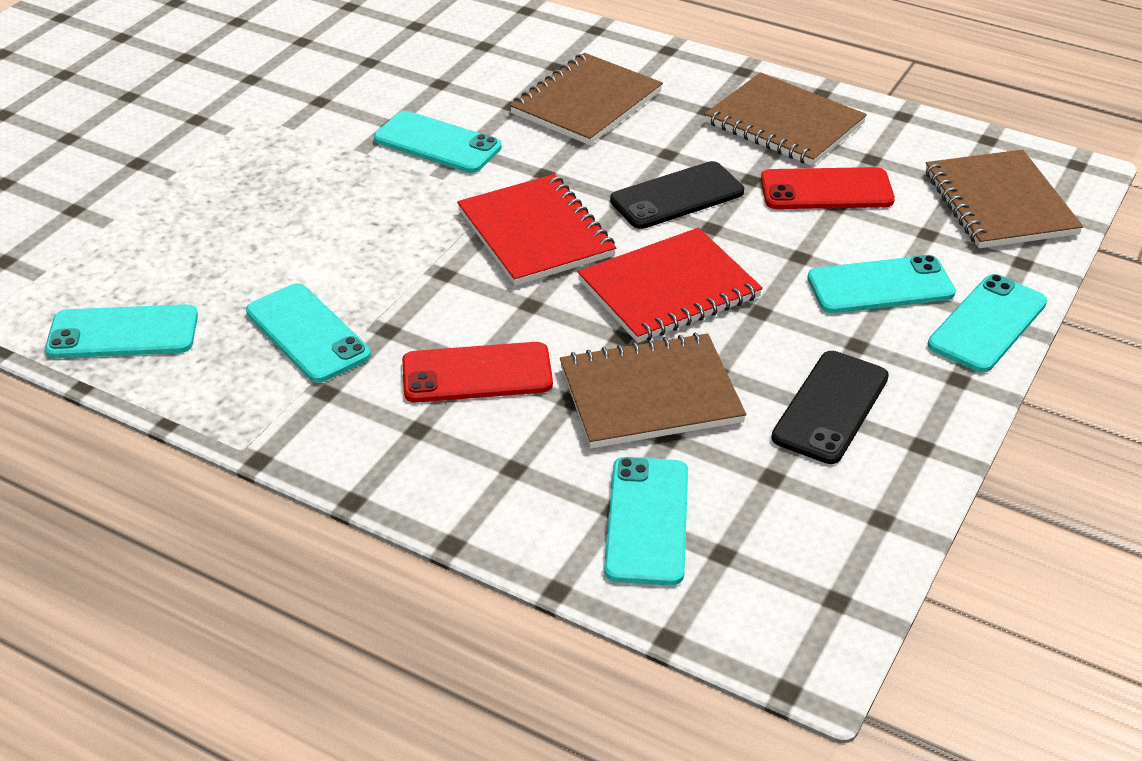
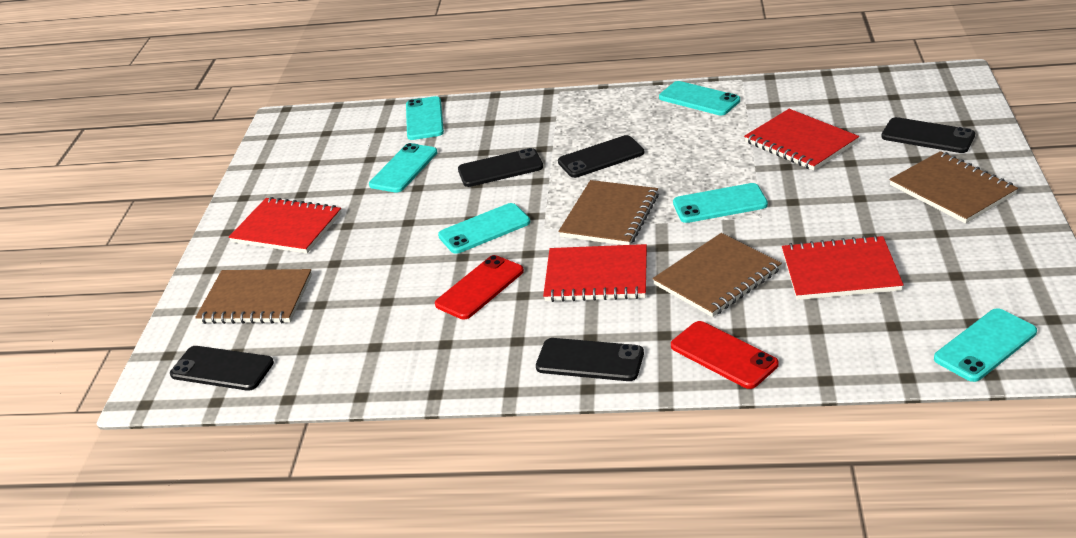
black phone: 2 -> 5
red notebook: 2 -> 4

